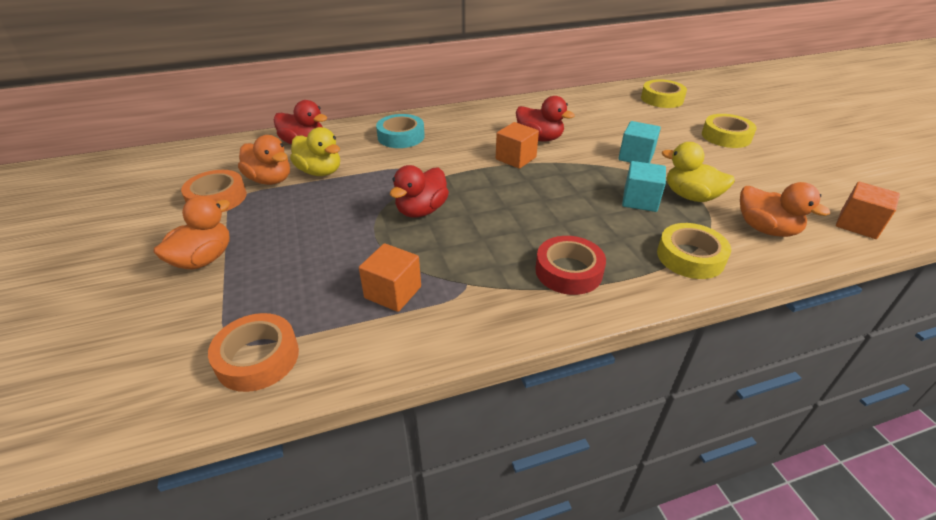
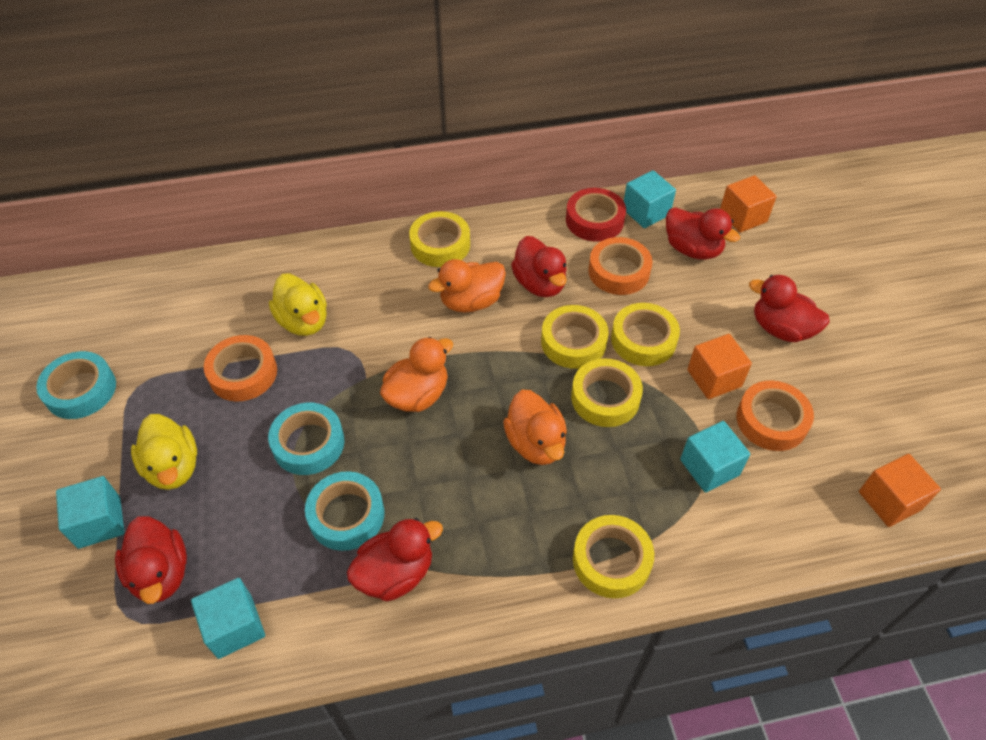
orange tape: 2 -> 3
red duck: 3 -> 5
turquoise cube: 2 -> 4
turquoise tape: 1 -> 3
yellow tape: 3 -> 5

